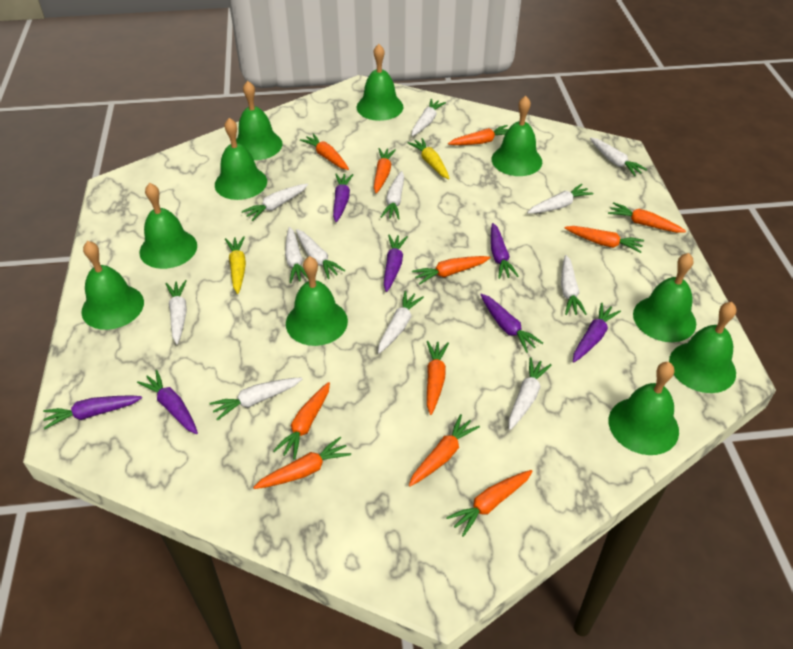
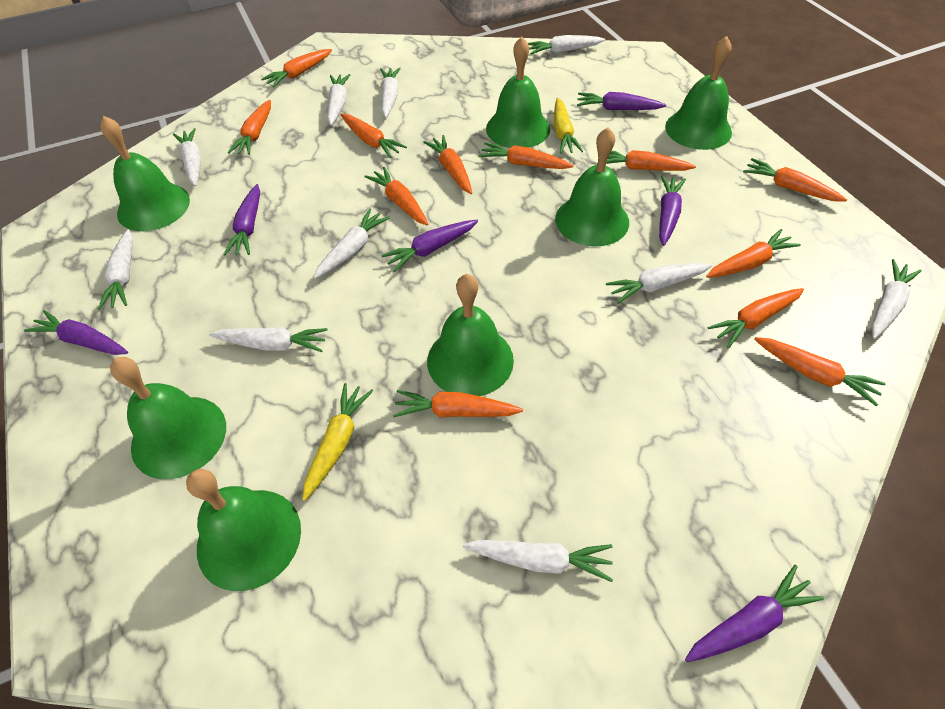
green bell: 10 -> 7
orange carrot: 11 -> 12
purple carrot: 7 -> 6
white carrot: 12 -> 10

